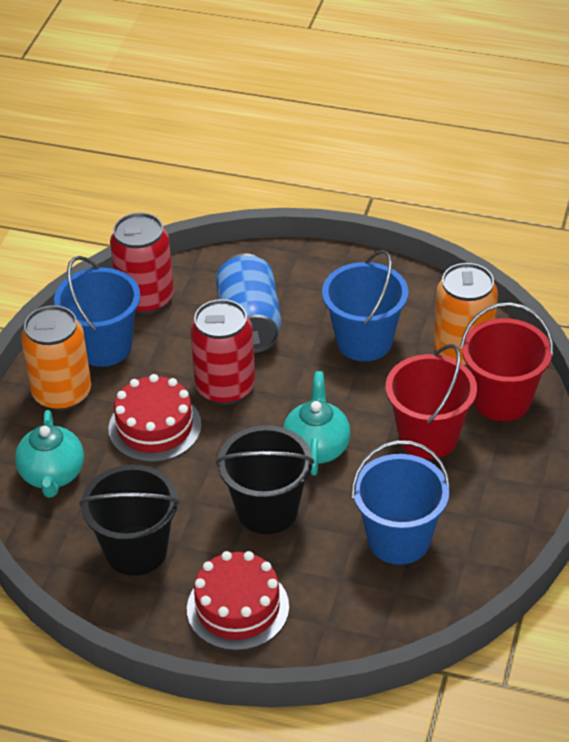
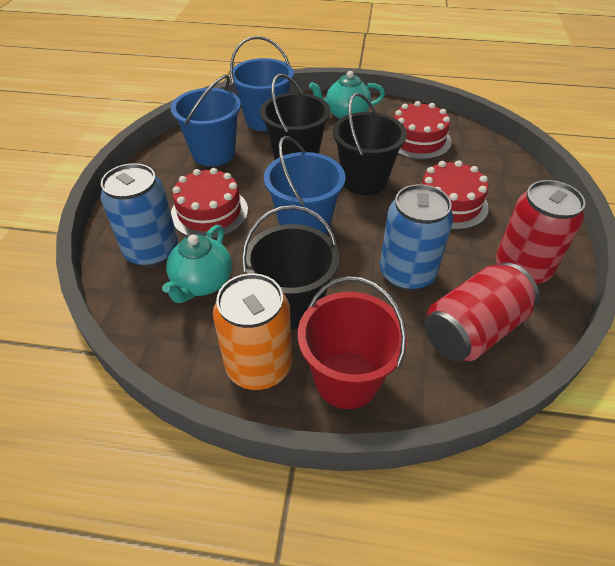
black bucket: 2 -> 3
blue can: 1 -> 2
orange can: 2 -> 1
red bucket: 2 -> 1
red cake: 2 -> 3

